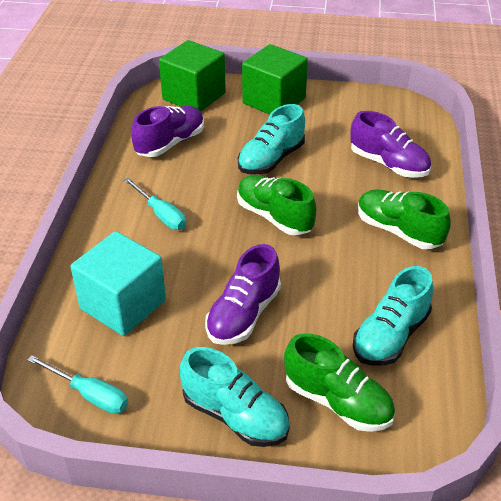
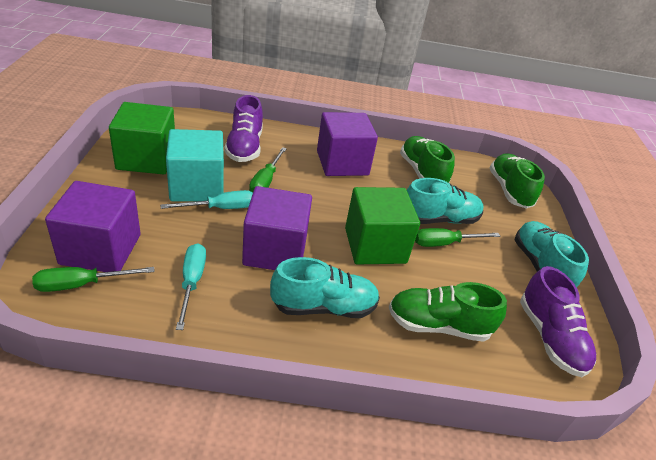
green screwdriver: 0 -> 3
purple cube: 0 -> 3
purple shoe: 3 -> 2

